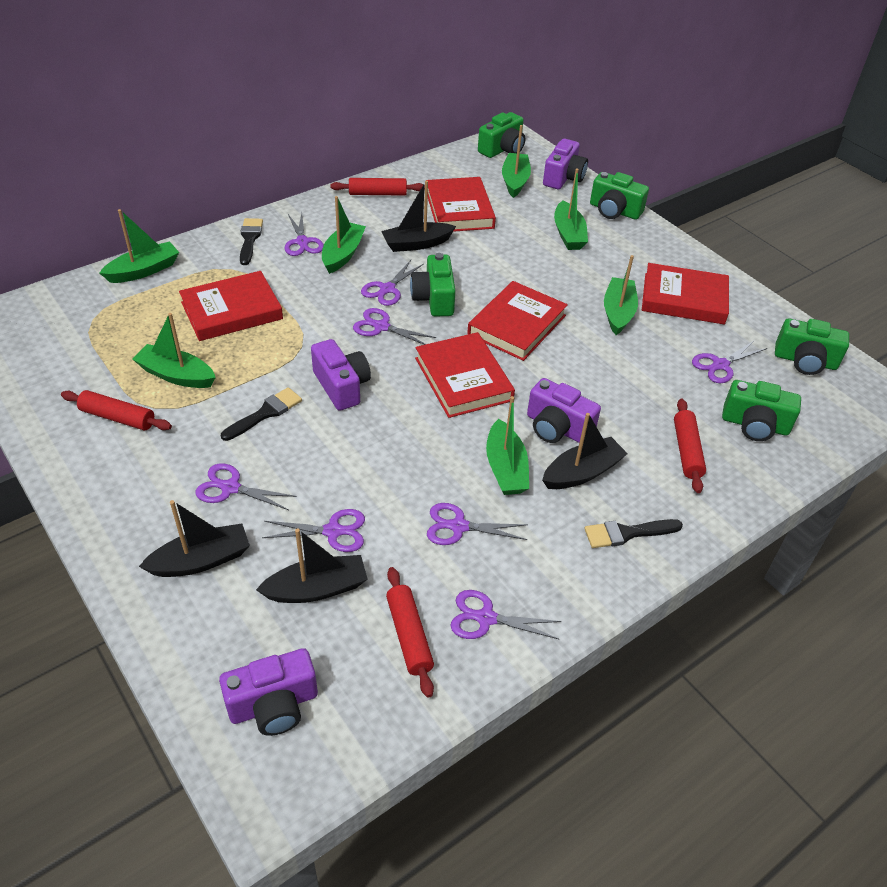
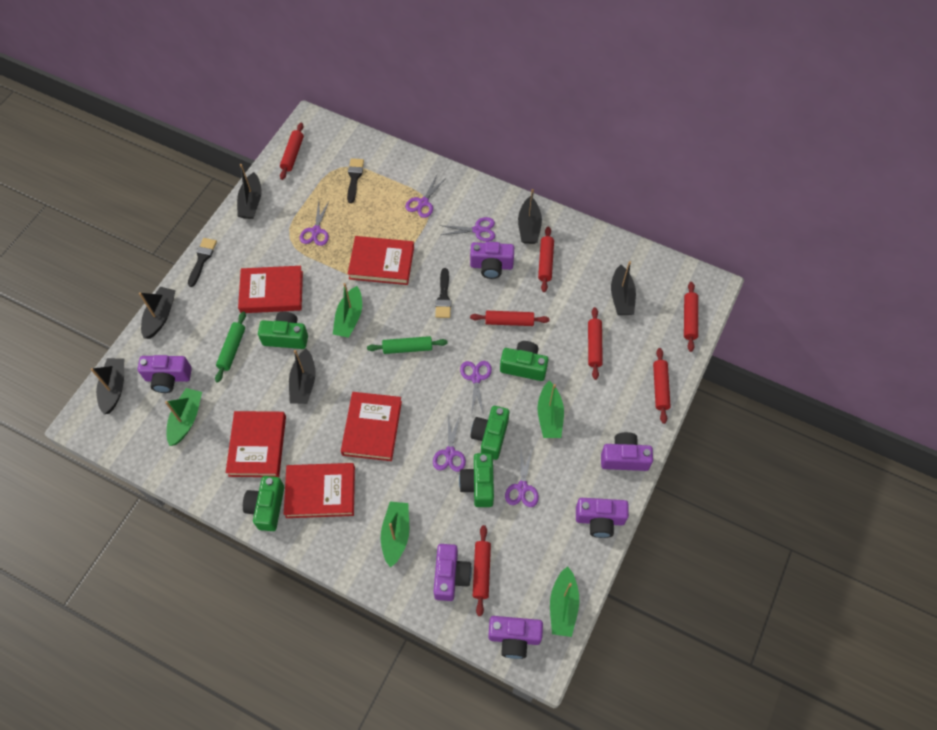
black boat: 4 -> 6
green boat: 7 -> 5
green rolling pin: 0 -> 2
purple camera: 4 -> 6
purple scissors: 8 -> 6
red rolling pin: 4 -> 7

